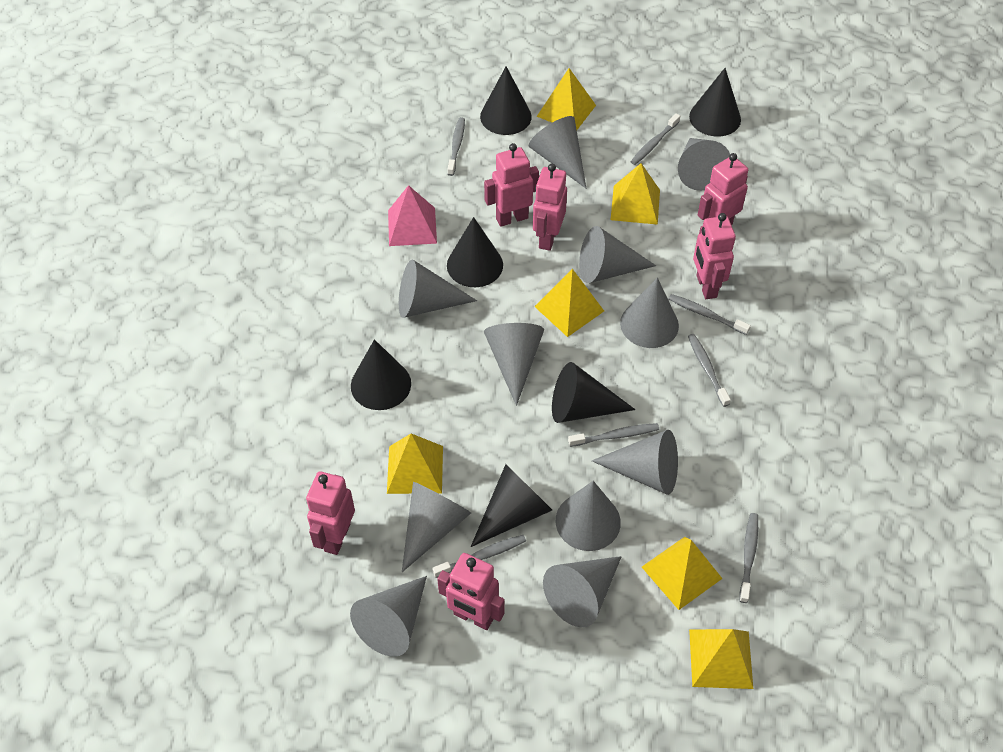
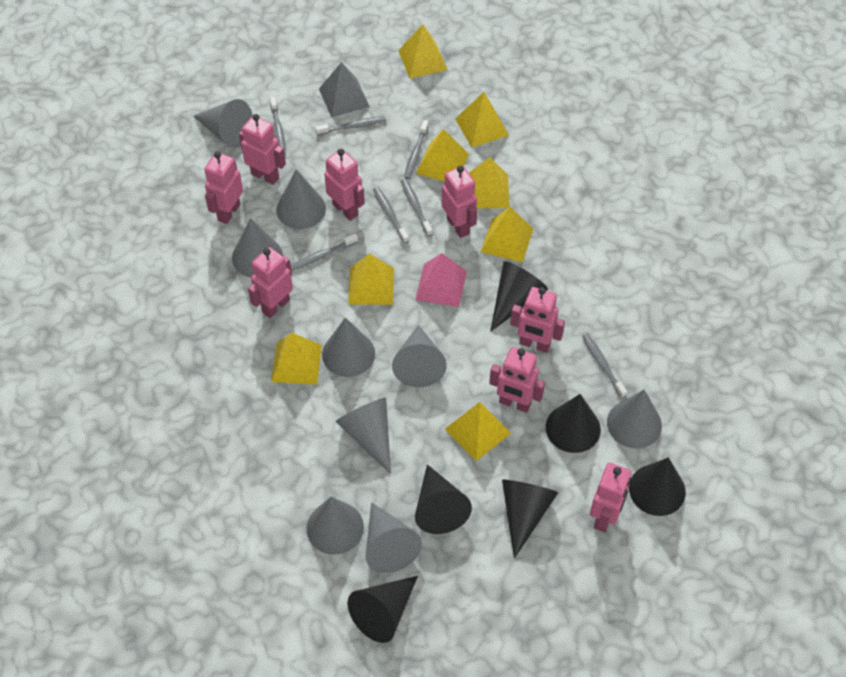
grey cone: 11 -> 9
grey pyramid: 0 -> 1
pink robot: 6 -> 8
yellow pyramid: 6 -> 8

